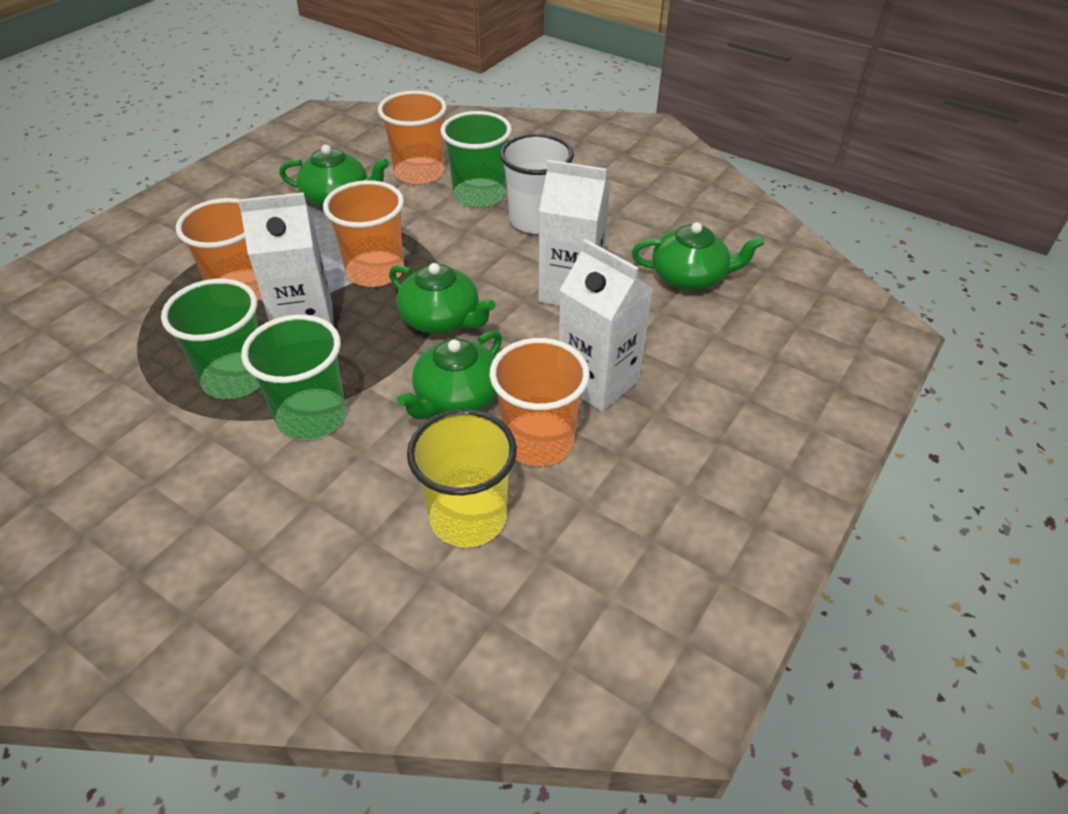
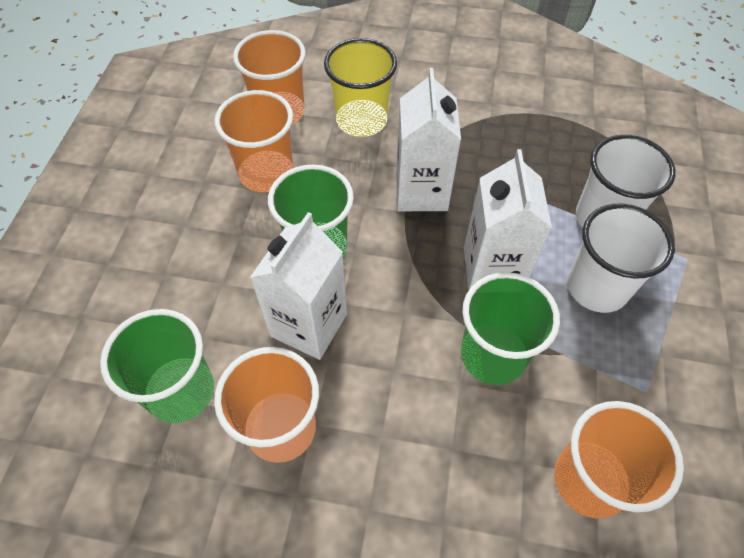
green teapot: 4 -> 0
white cup: 1 -> 2

